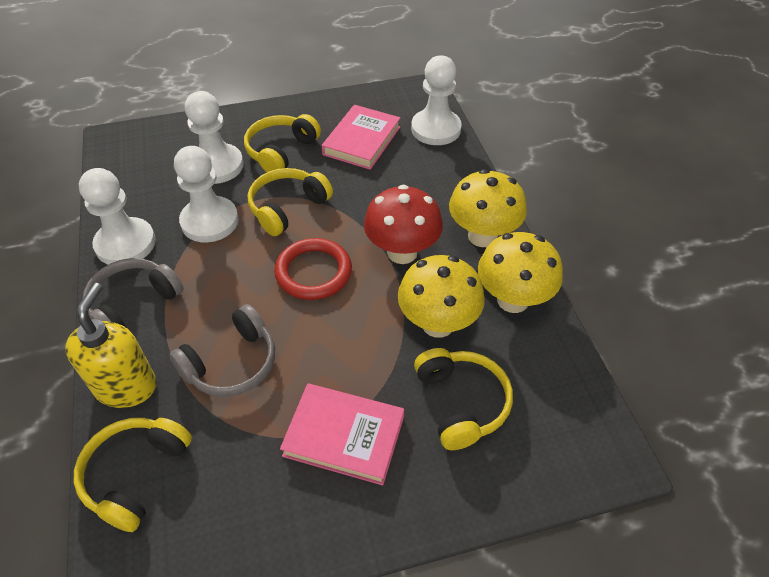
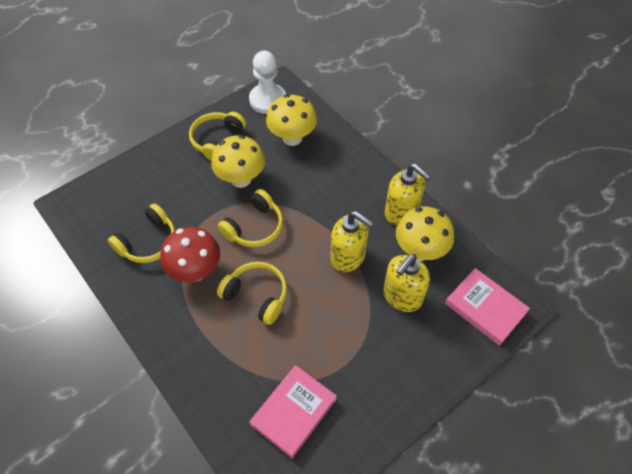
grey headphones: 2 -> 0
red ring: 1 -> 0
white pawn: 4 -> 1
yellow soap dispenser: 1 -> 3

